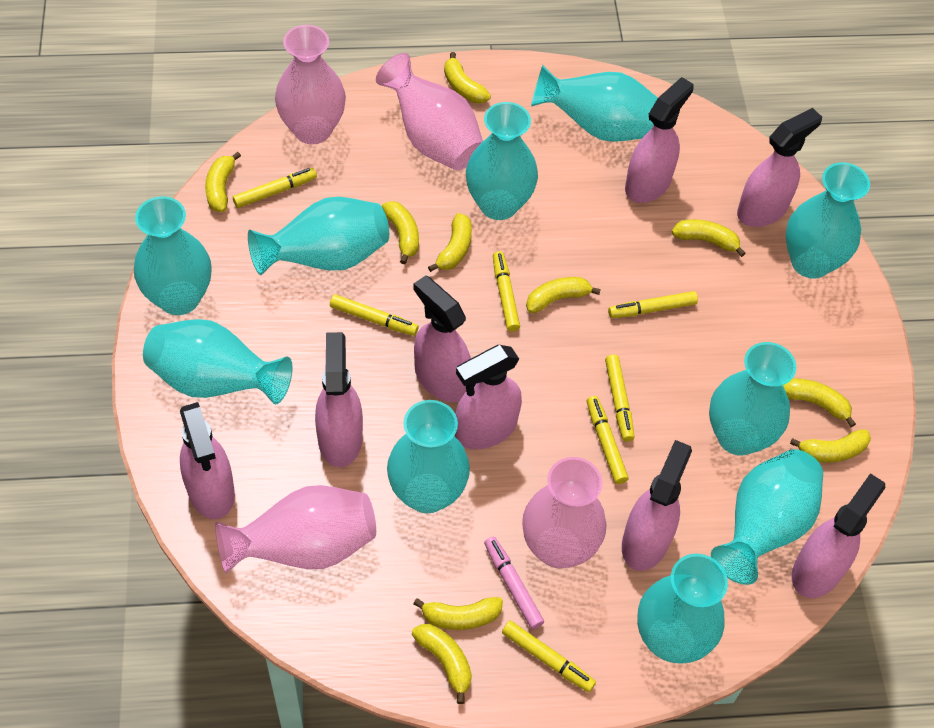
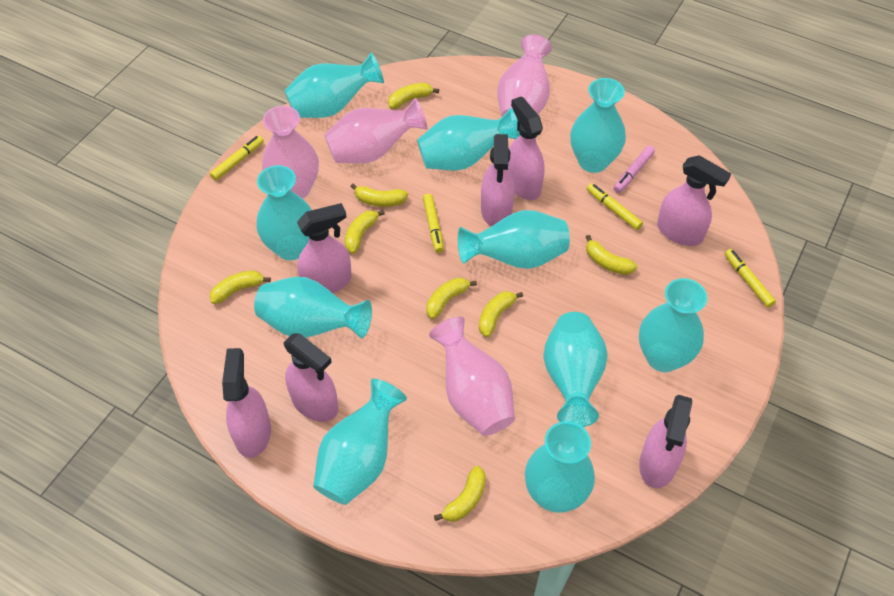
pink spray bottle: 8 -> 7
yellow banana: 10 -> 8
yellow marker: 7 -> 4

